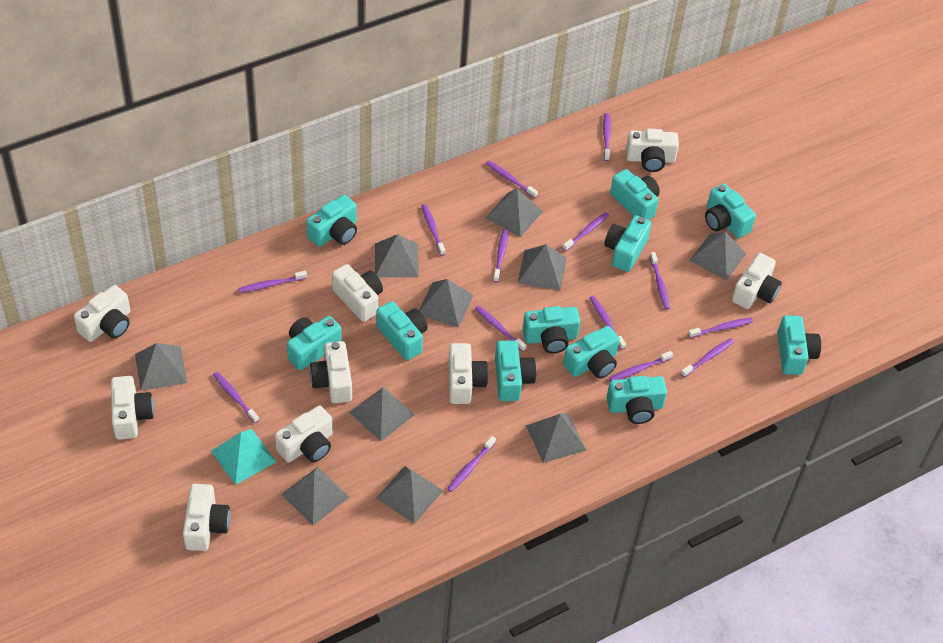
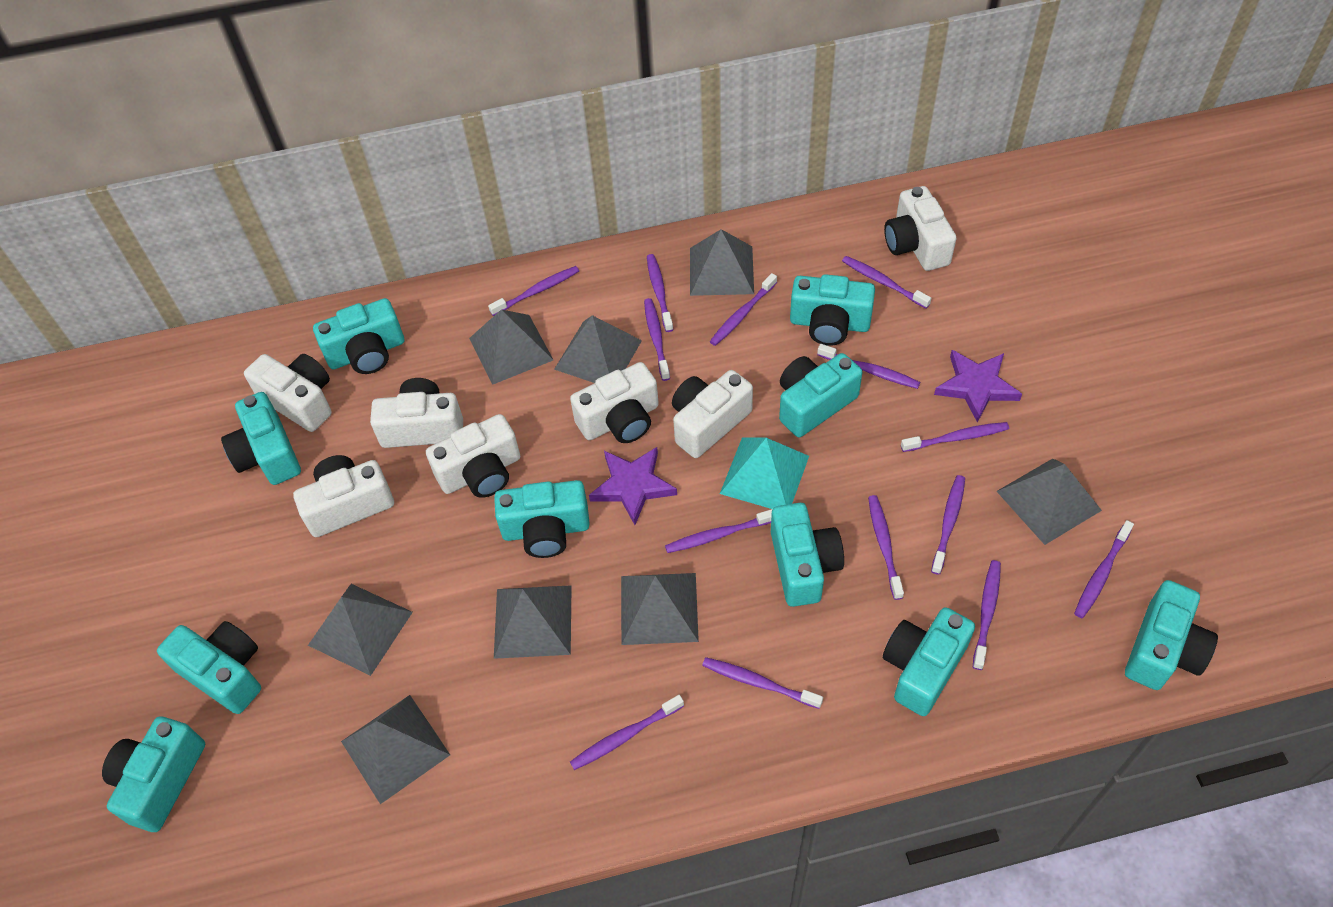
grey pyramid: 10 -> 8
purple star: 0 -> 2
turquoise camera: 11 -> 10
white camera: 9 -> 7

